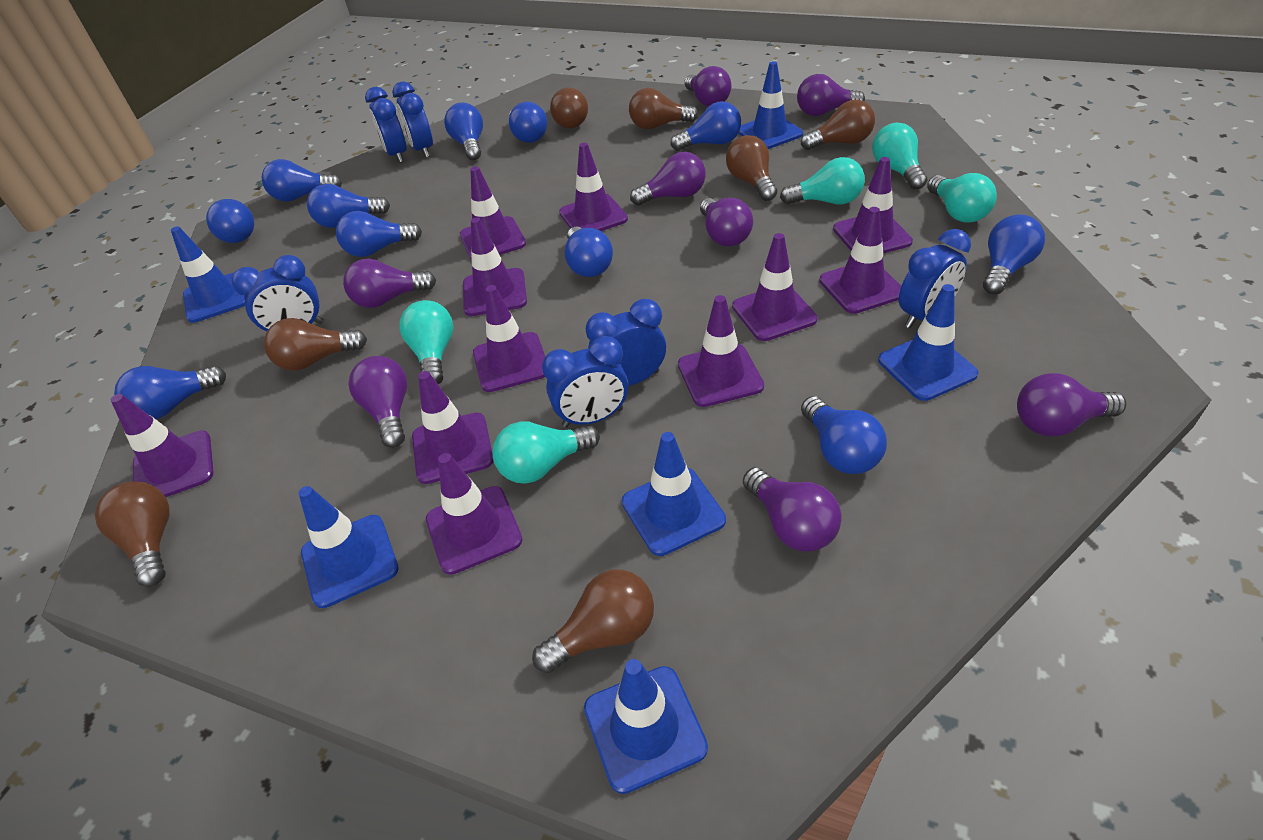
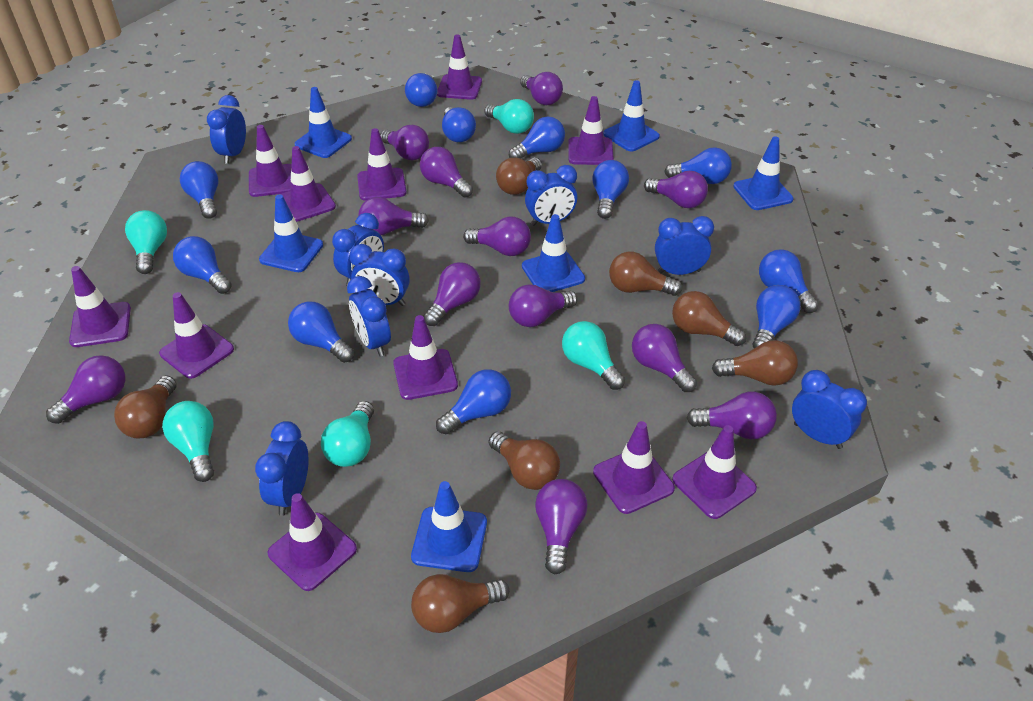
blue clock: 6 -> 8
purple light bulb: 8 -> 12

